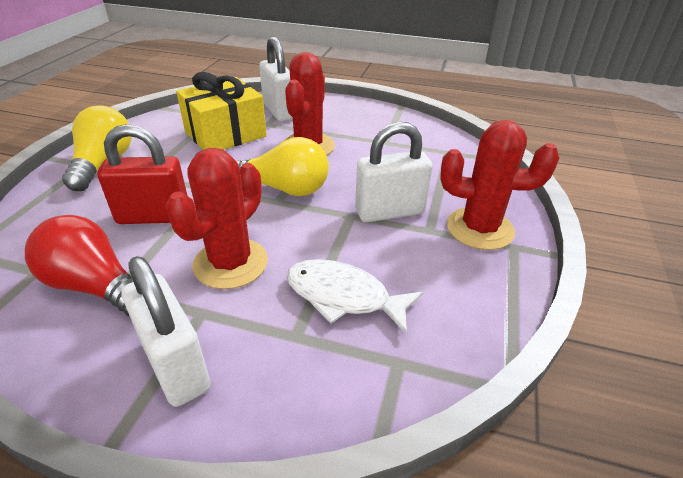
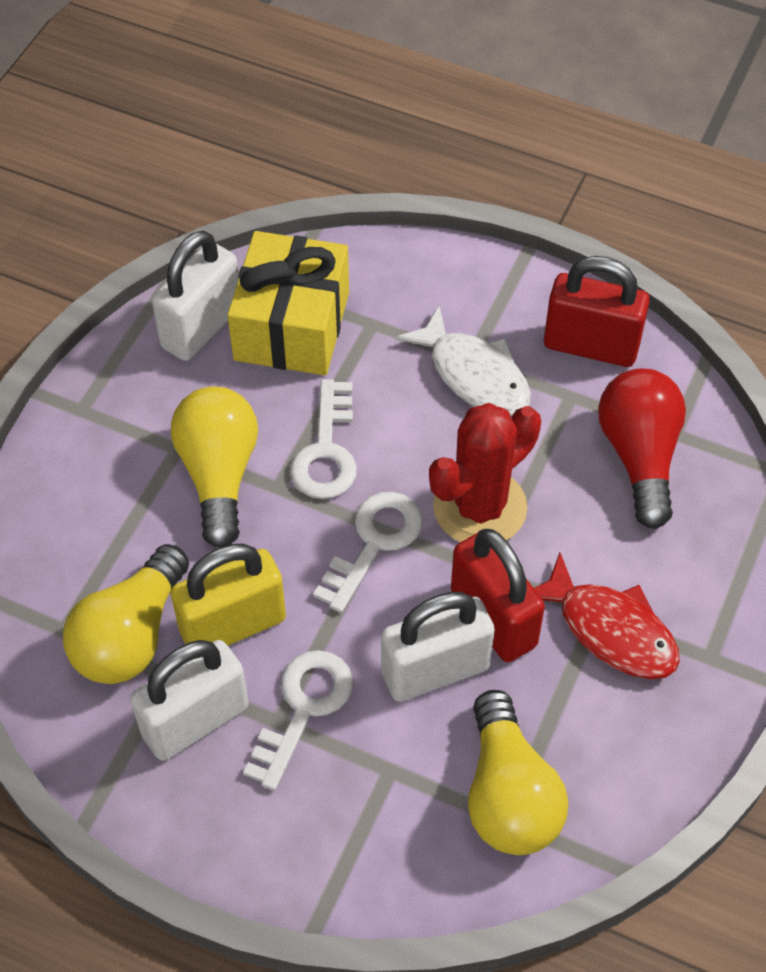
red cactus: 3 -> 1
red fish: 0 -> 1
red padlock: 1 -> 2
white key: 0 -> 3
yellow light bulb: 2 -> 3
yellow padlock: 0 -> 1

